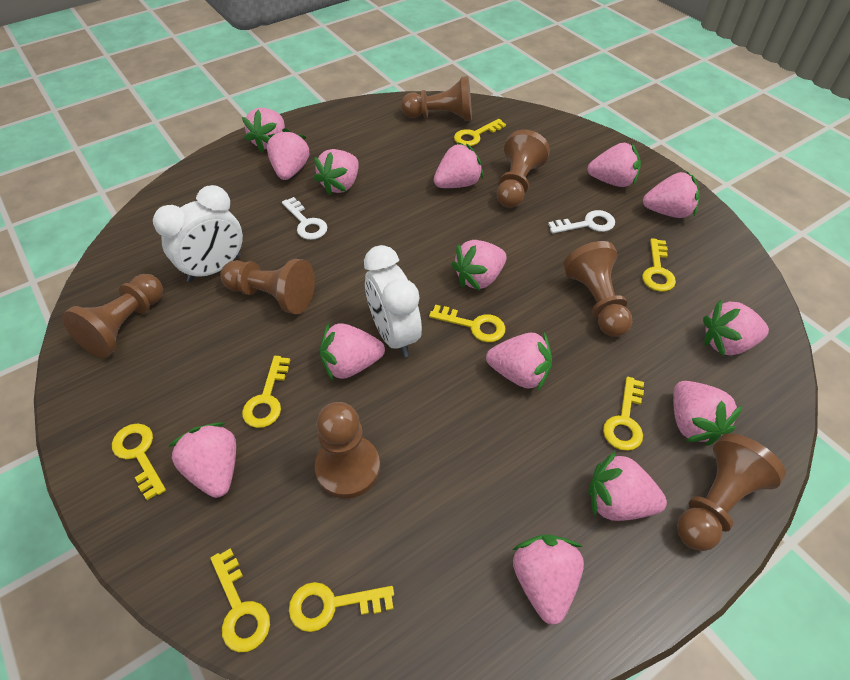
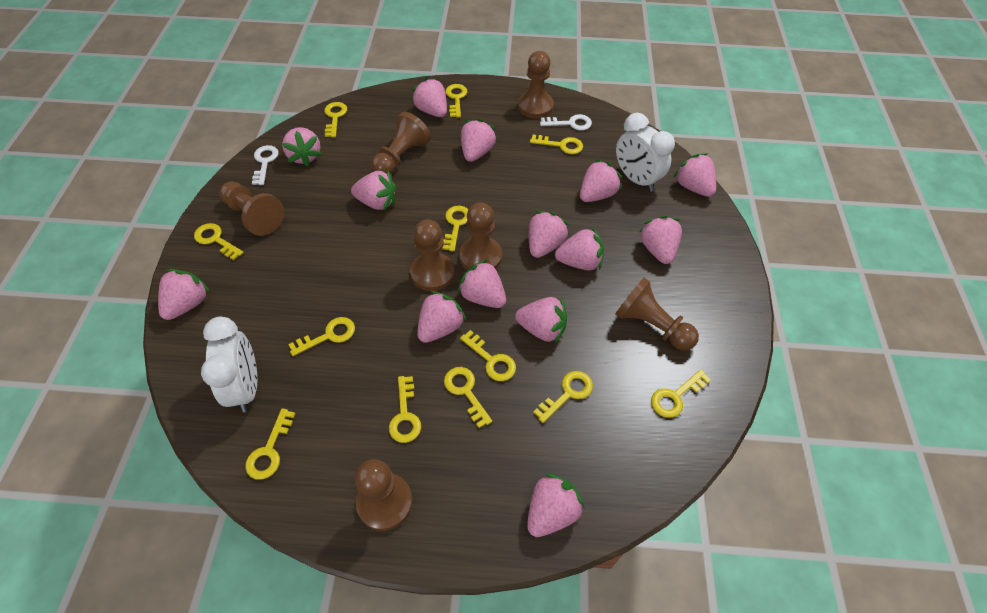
yellow key: 8 -> 12

